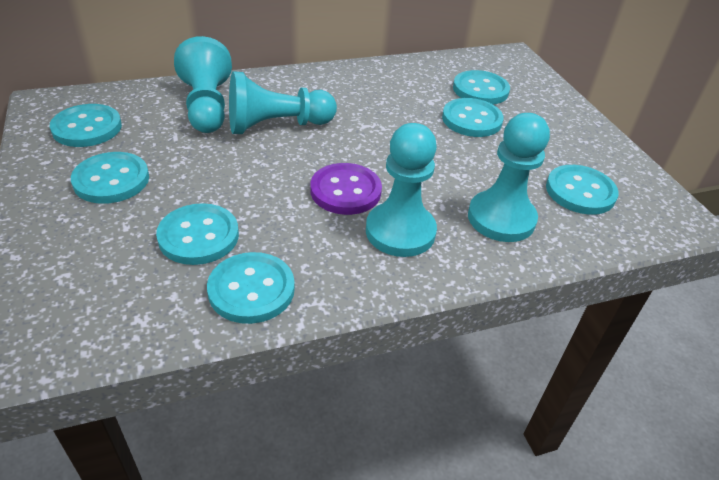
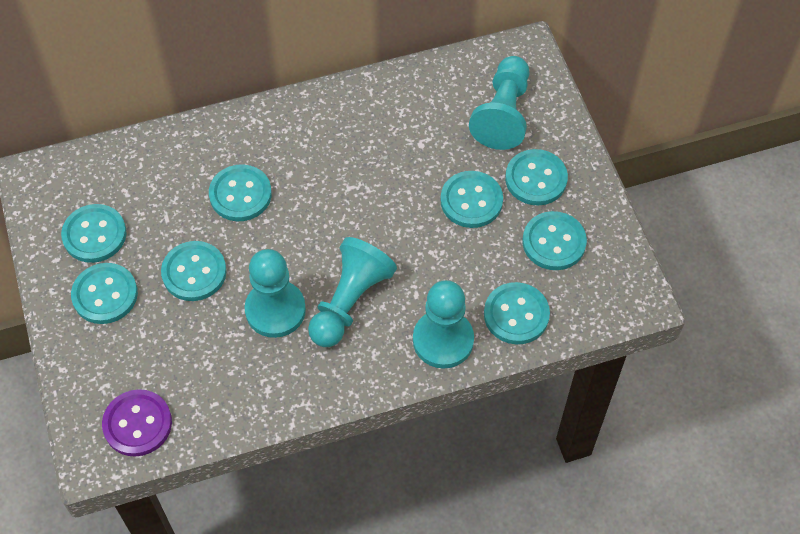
turquoise button: 7 -> 8

